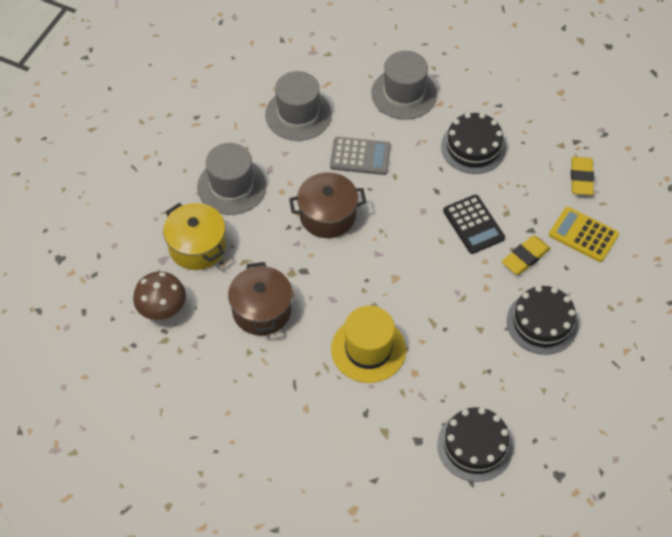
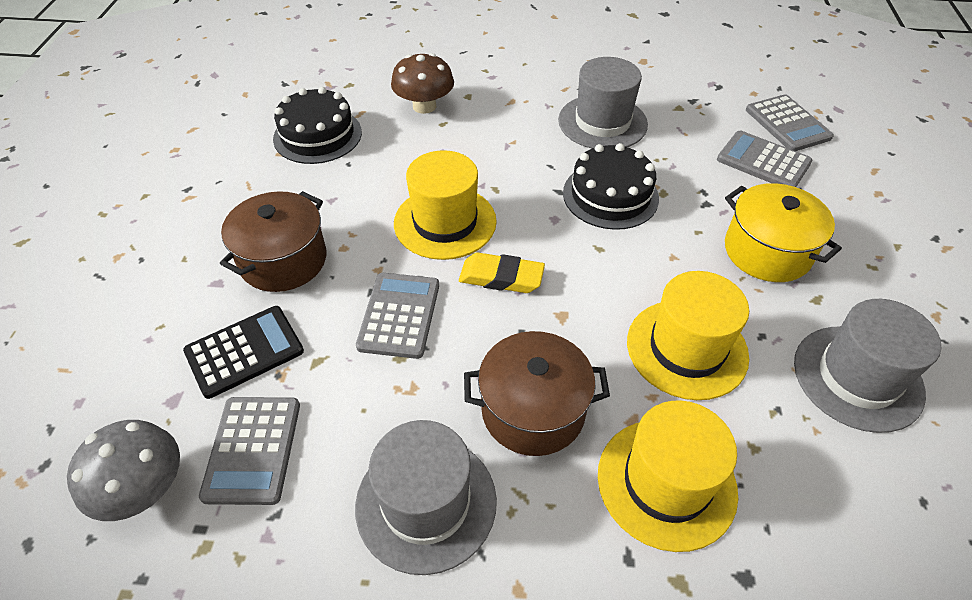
black cake: 3 -> 2
grey calculator: 1 -> 4
grey mushroom: 0 -> 1
yellow calculator: 1 -> 0
yellow eraser: 2 -> 1
yellow hat: 1 -> 3

